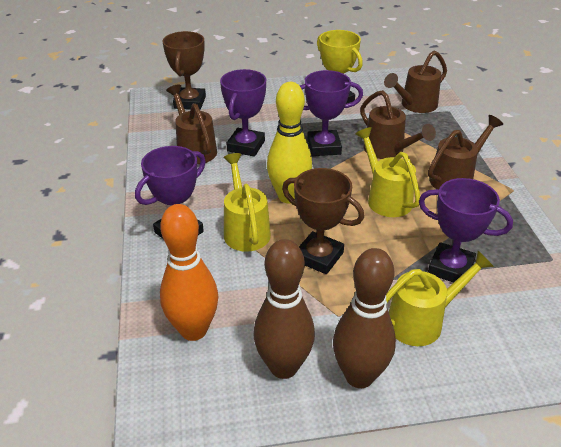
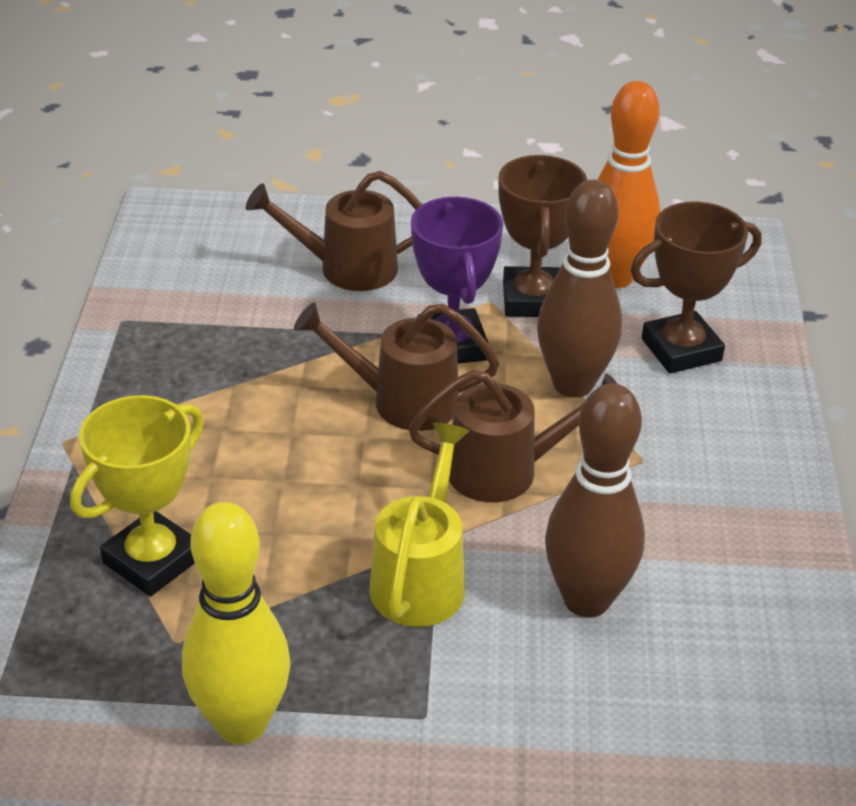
brown watering can: 4 -> 3
purple trophy: 4 -> 1
yellow watering can: 3 -> 1

